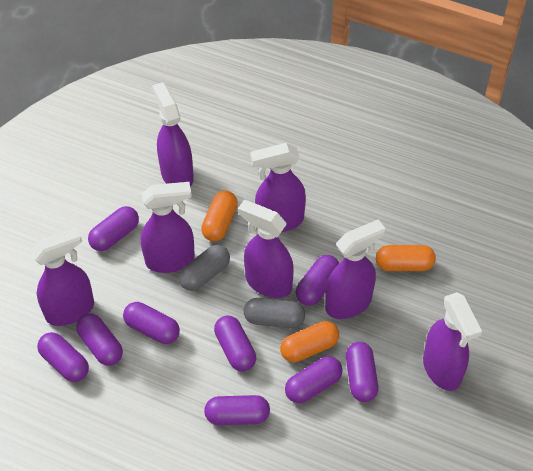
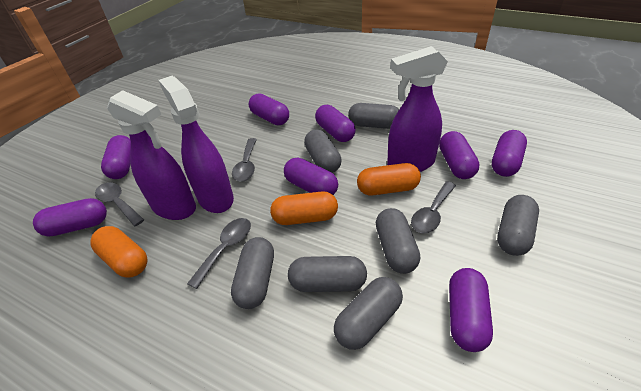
grey capsule: 2 -> 7
grey spoon: 0 -> 4
purple capsule: 9 -> 8
purple spray bottle: 7 -> 3

